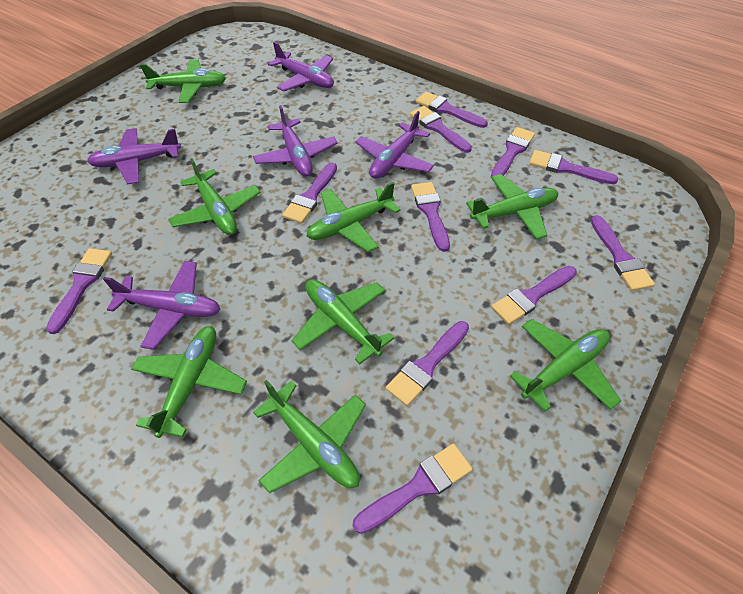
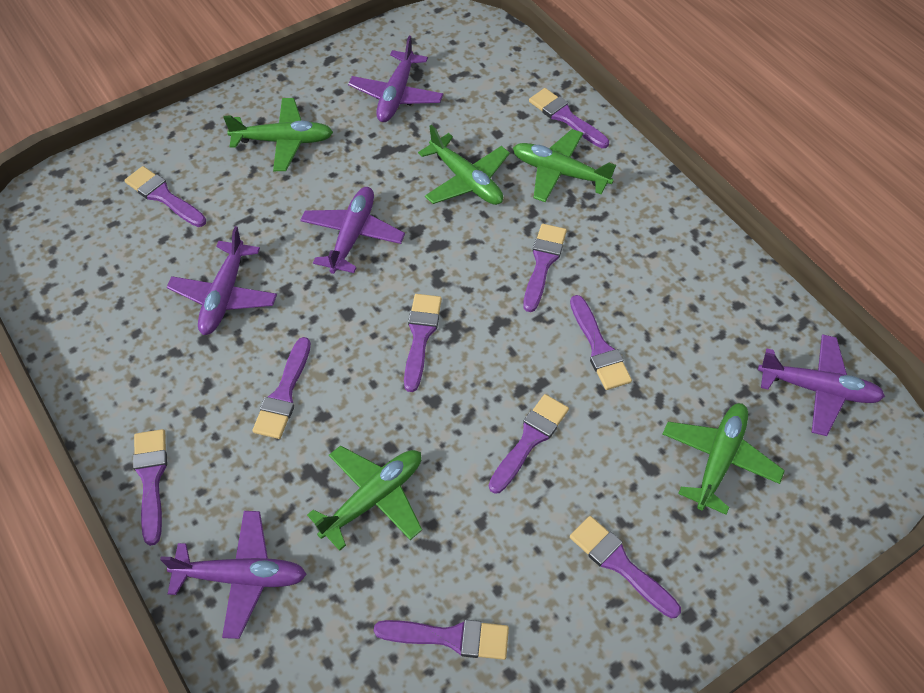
green plane: 8 -> 5
purple brush: 11 -> 10

